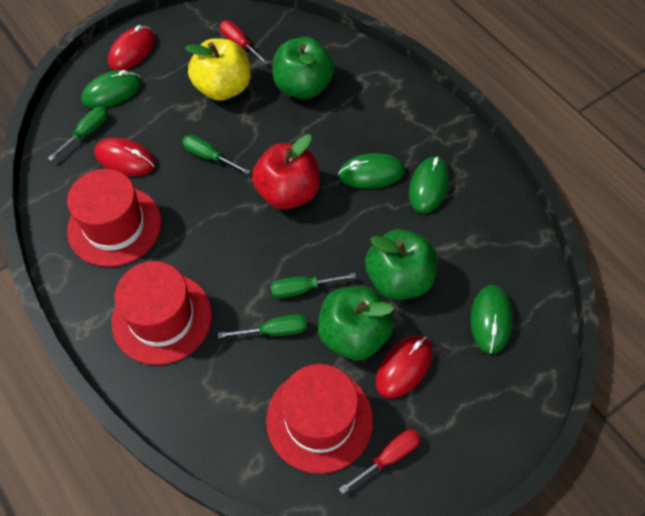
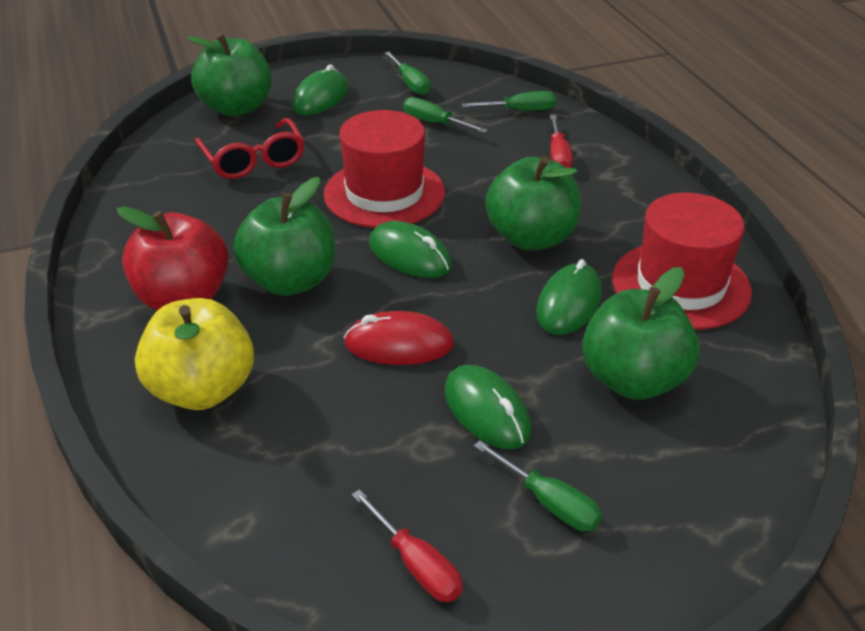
green apple: 3 -> 4
red glasses: 0 -> 1
red hat: 3 -> 2
red mouse: 3 -> 1

